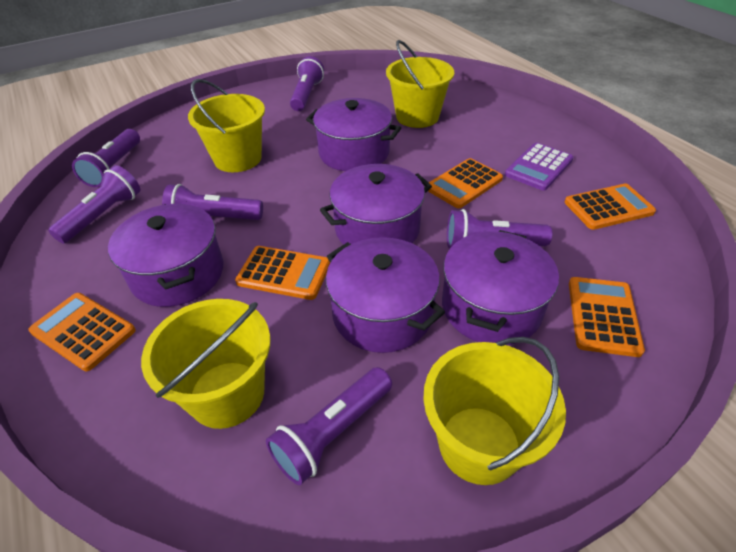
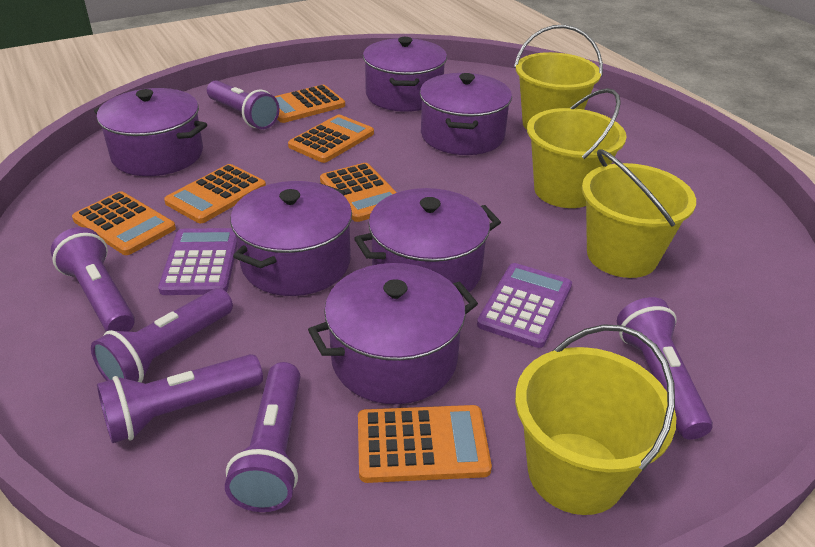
orange calculator: 5 -> 6
purple calculator: 1 -> 2
purple pot: 5 -> 6

